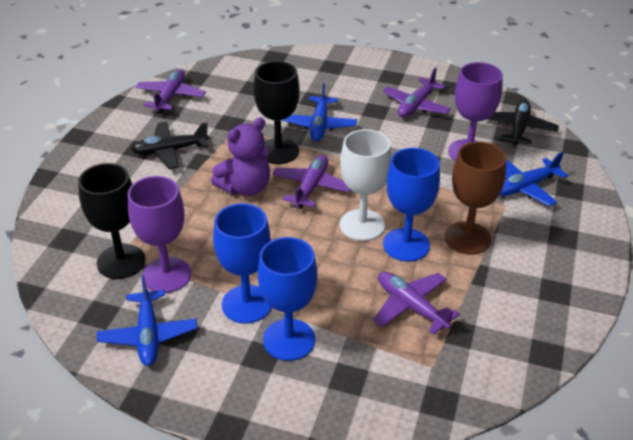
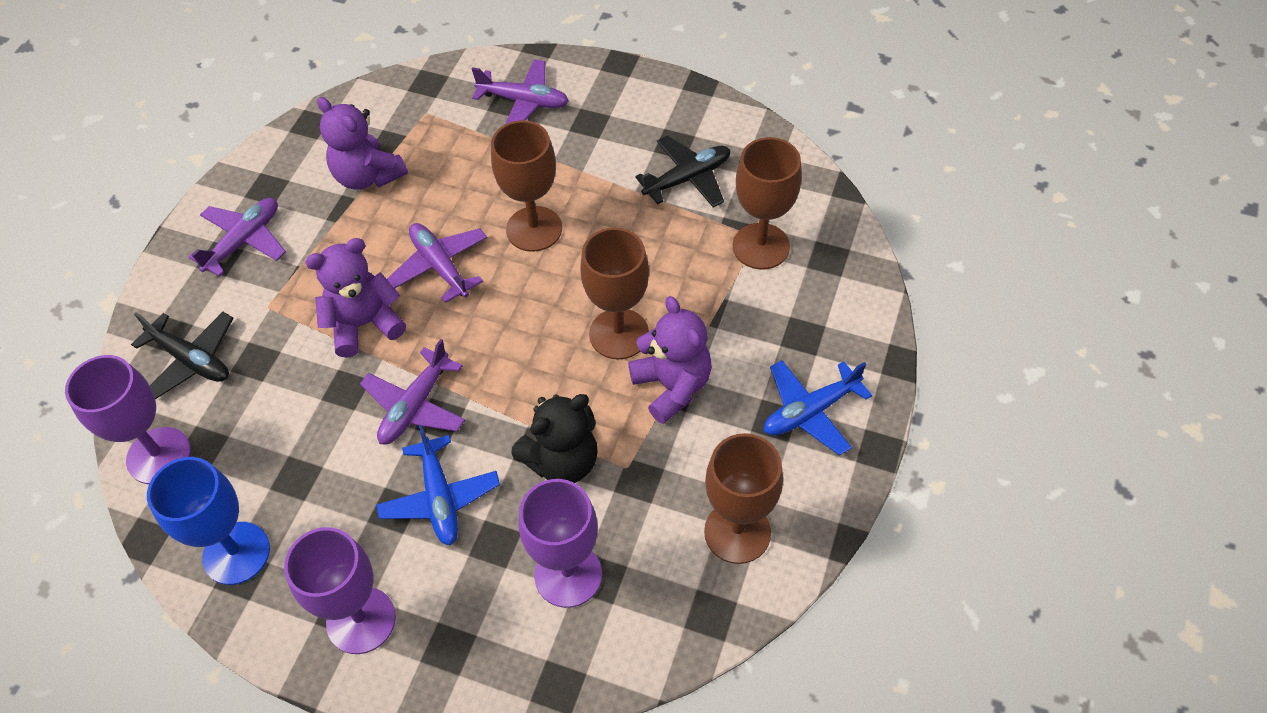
black goblet: 2 -> 0
black teddy bear: 0 -> 1
blue goblet: 3 -> 1
blue plane: 3 -> 2
brown goblet: 1 -> 4
purple goblet: 2 -> 3
purple teddy bear: 1 -> 3
white goblet: 1 -> 0

